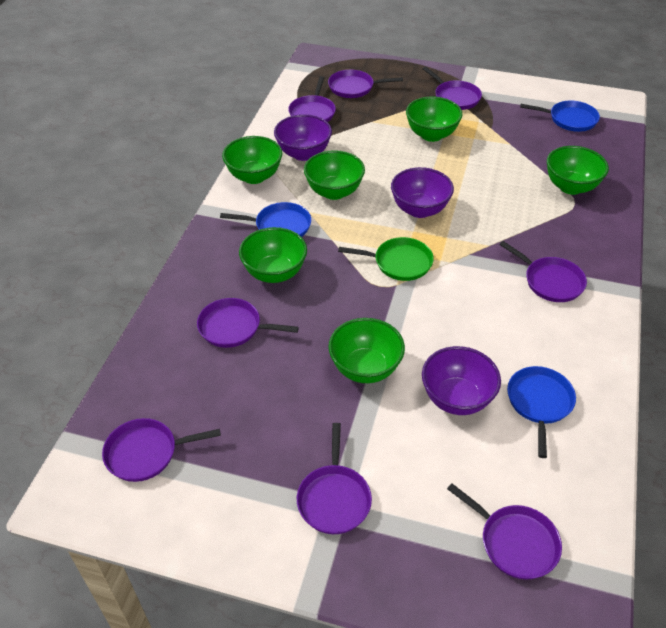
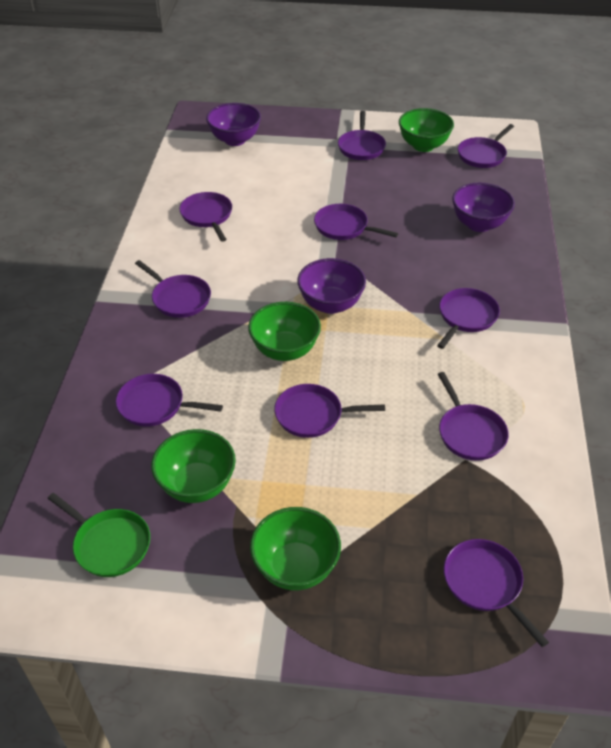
blue pan: 3 -> 0
green bowl: 6 -> 4
purple pan: 8 -> 10

